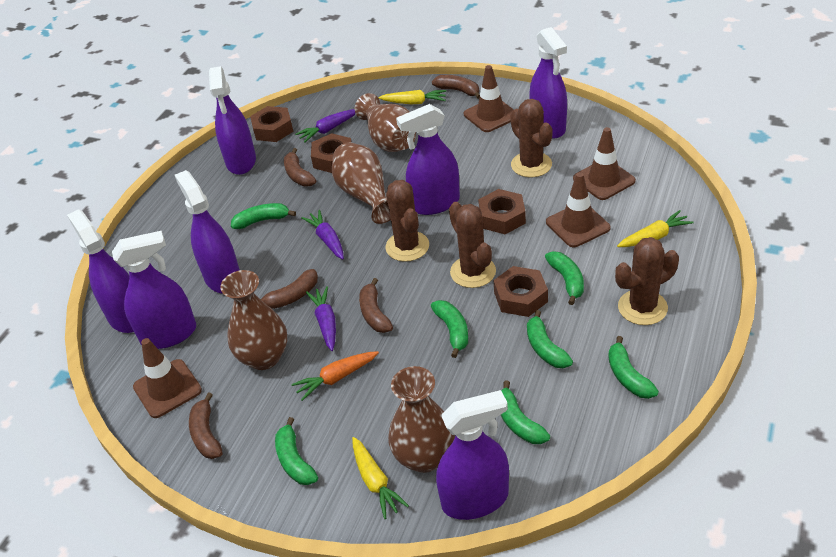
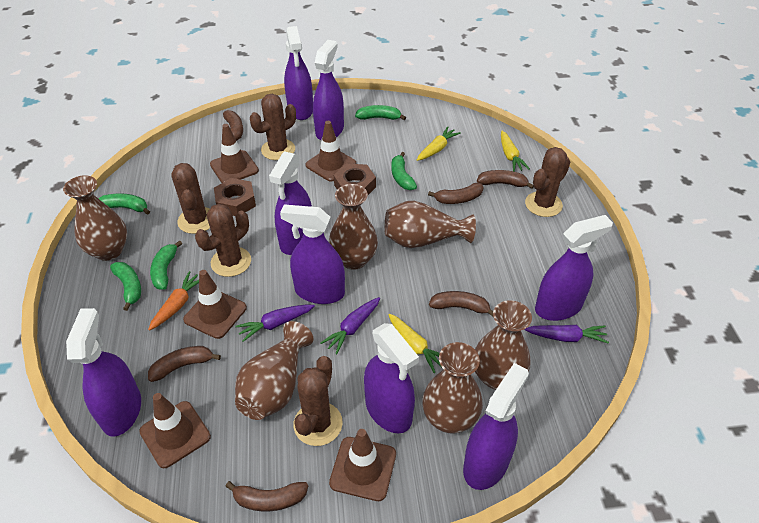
brown banana: 5 -> 6
brown cactus: 4 -> 5
brown nut: 4 -> 2
brown traffic cone: 4 -> 5
brown vase: 4 -> 6
green banana: 7 -> 5
purple spray bottle: 7 -> 8

